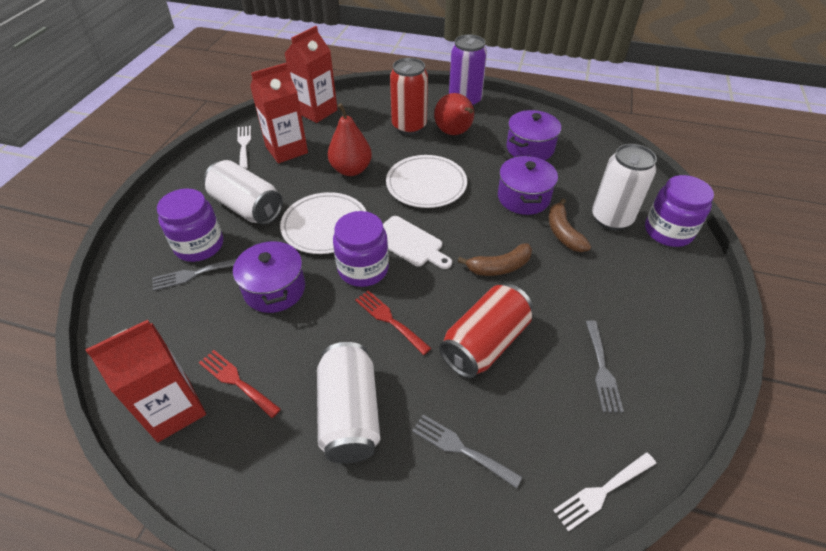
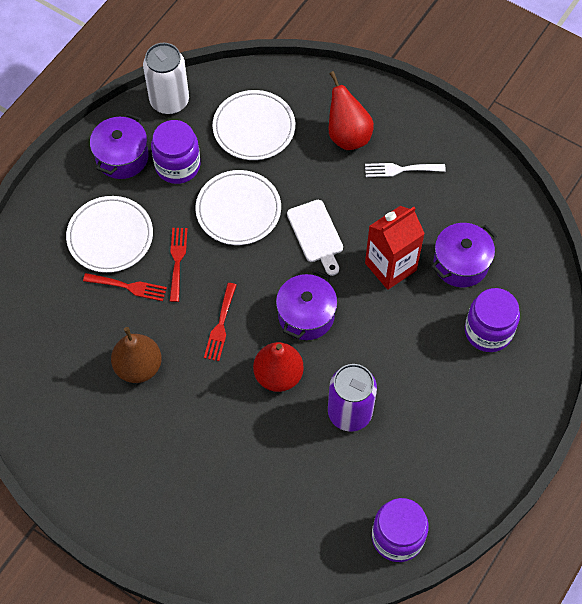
brown banana: 2 -> 0
brown pear: 0 -> 1
grey fork: 3 -> 0
red can: 2 -> 0
red carton: 3 -> 1
red fork: 2 -> 3
white can: 3 -> 1
white fork: 2 -> 1
white plate: 2 -> 3

